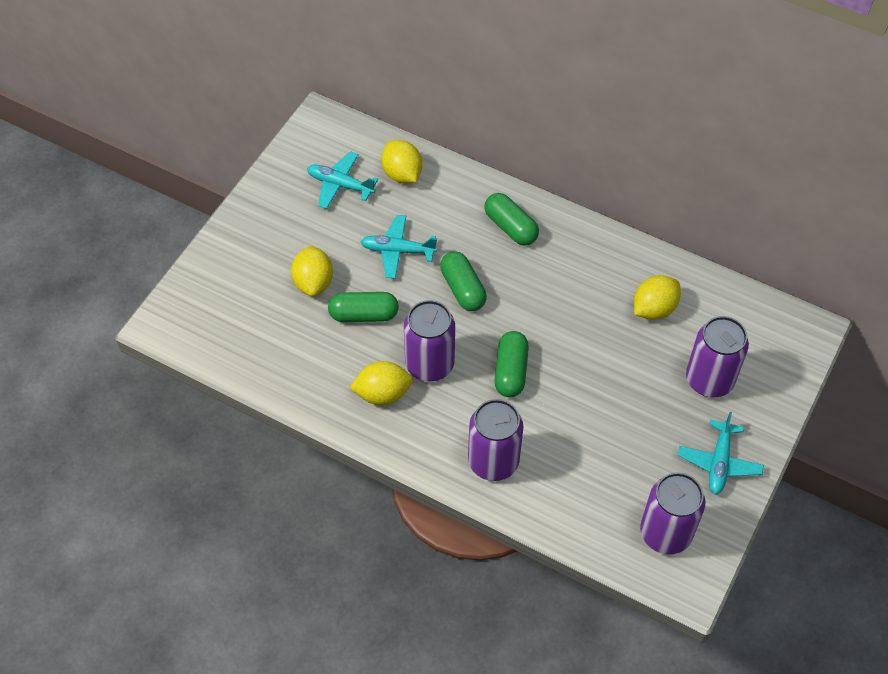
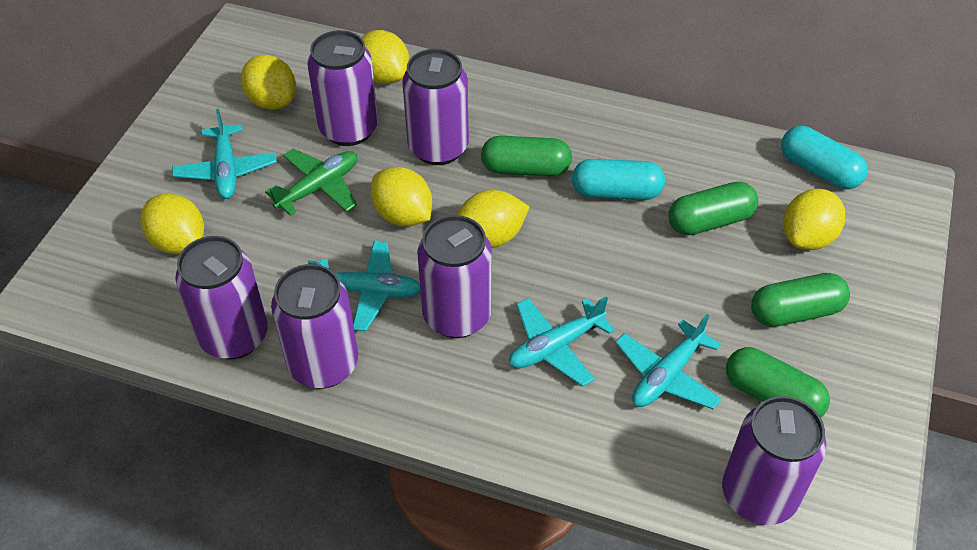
green plane: 0 -> 1
purple can: 4 -> 6
turquoise capsule: 0 -> 2
turquoise plane: 3 -> 4
yellow lemon: 4 -> 6

